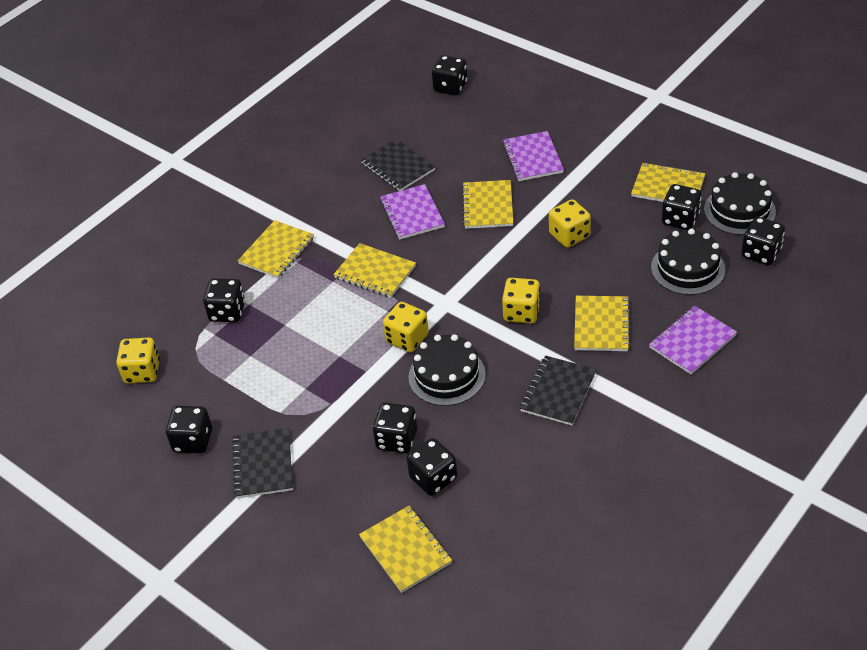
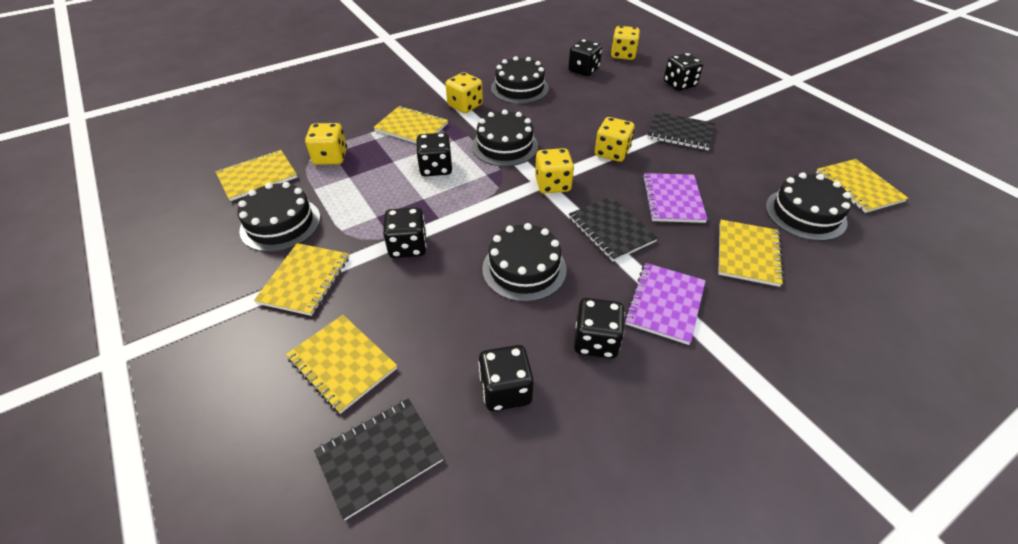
black cake: 3 -> 5
black dice: 7 -> 6
purple notebook: 3 -> 2
yellow dice: 4 -> 5

